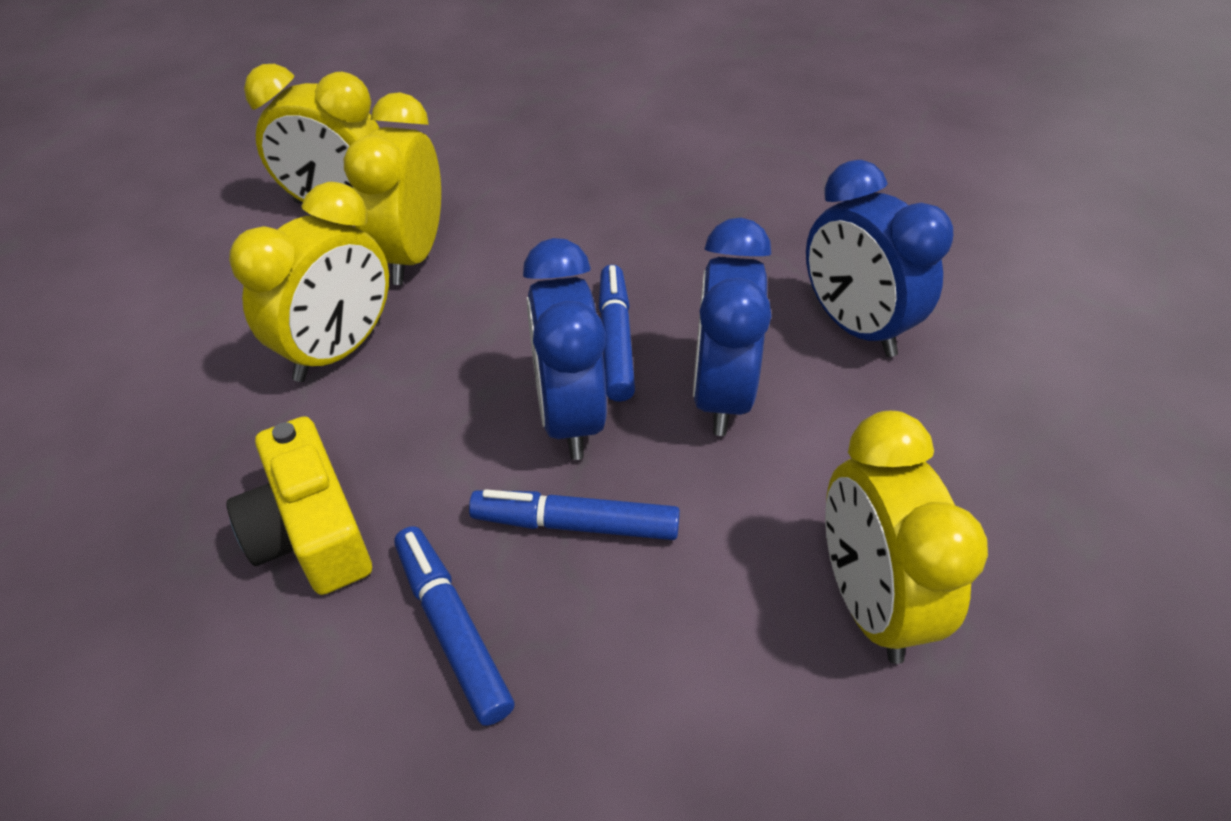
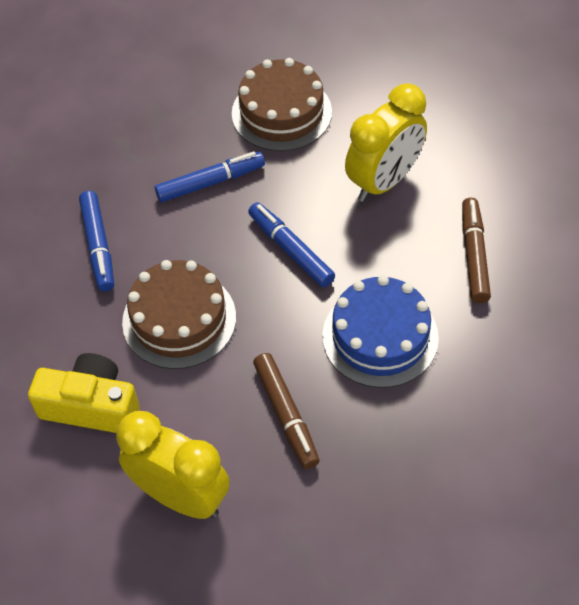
blue cake: 0 -> 1
blue clock: 3 -> 0
brown cake: 0 -> 2
brown marker: 0 -> 2
yellow clock: 4 -> 2

